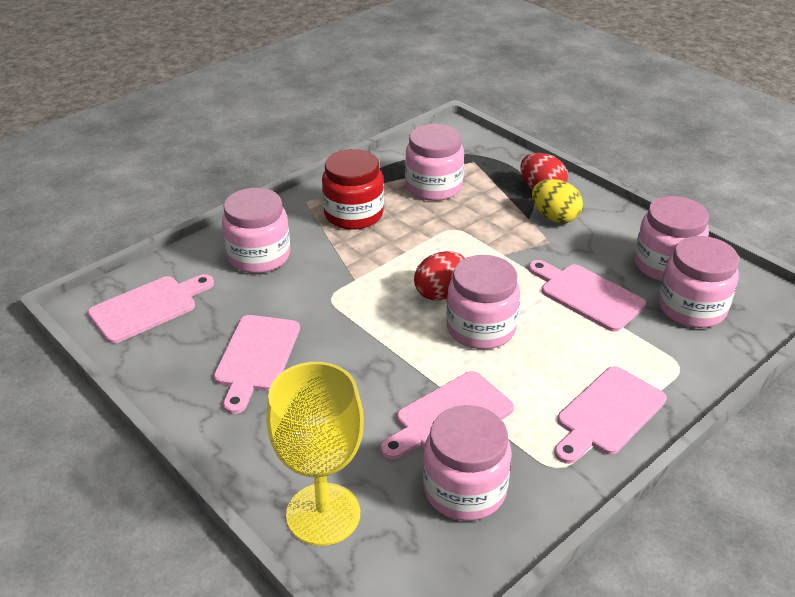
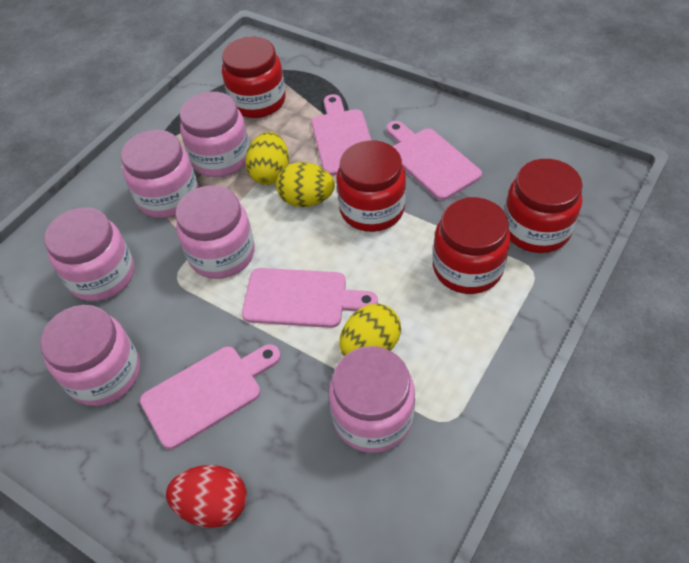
pink cutting board: 5 -> 4
red egg: 2 -> 1
red jar: 1 -> 4
yellow egg: 1 -> 3
yellow goblet: 1 -> 0

